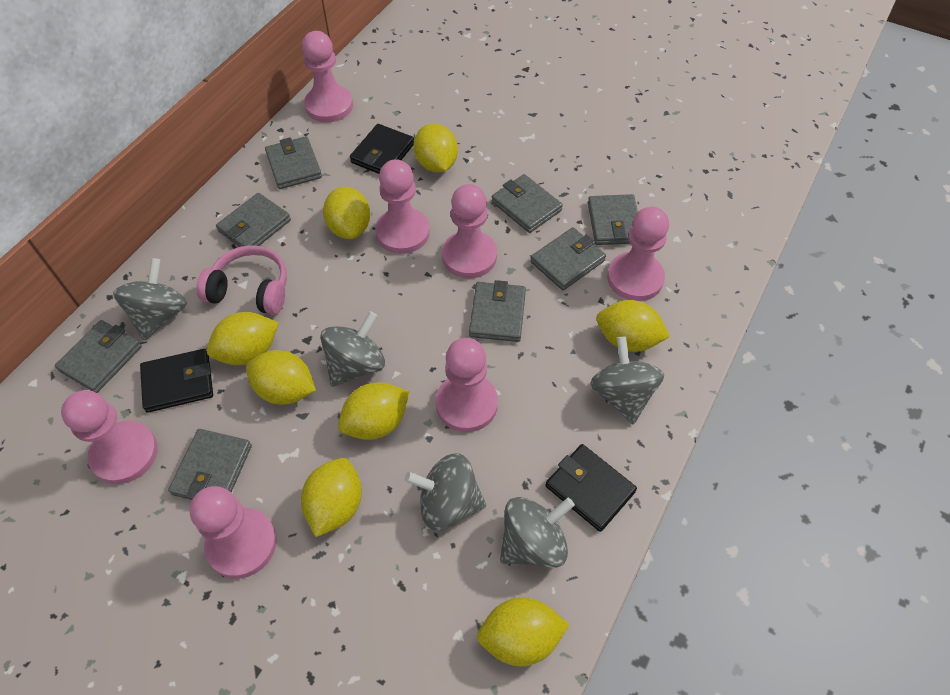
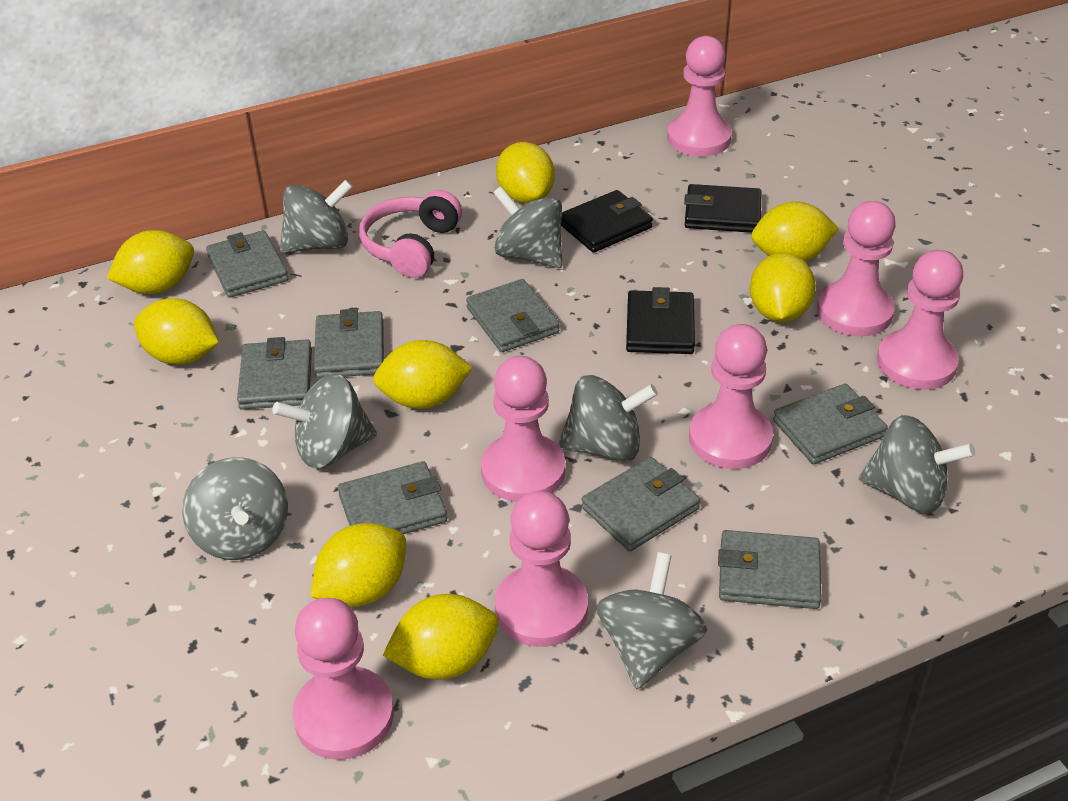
grey spinning top: 5 -> 7

